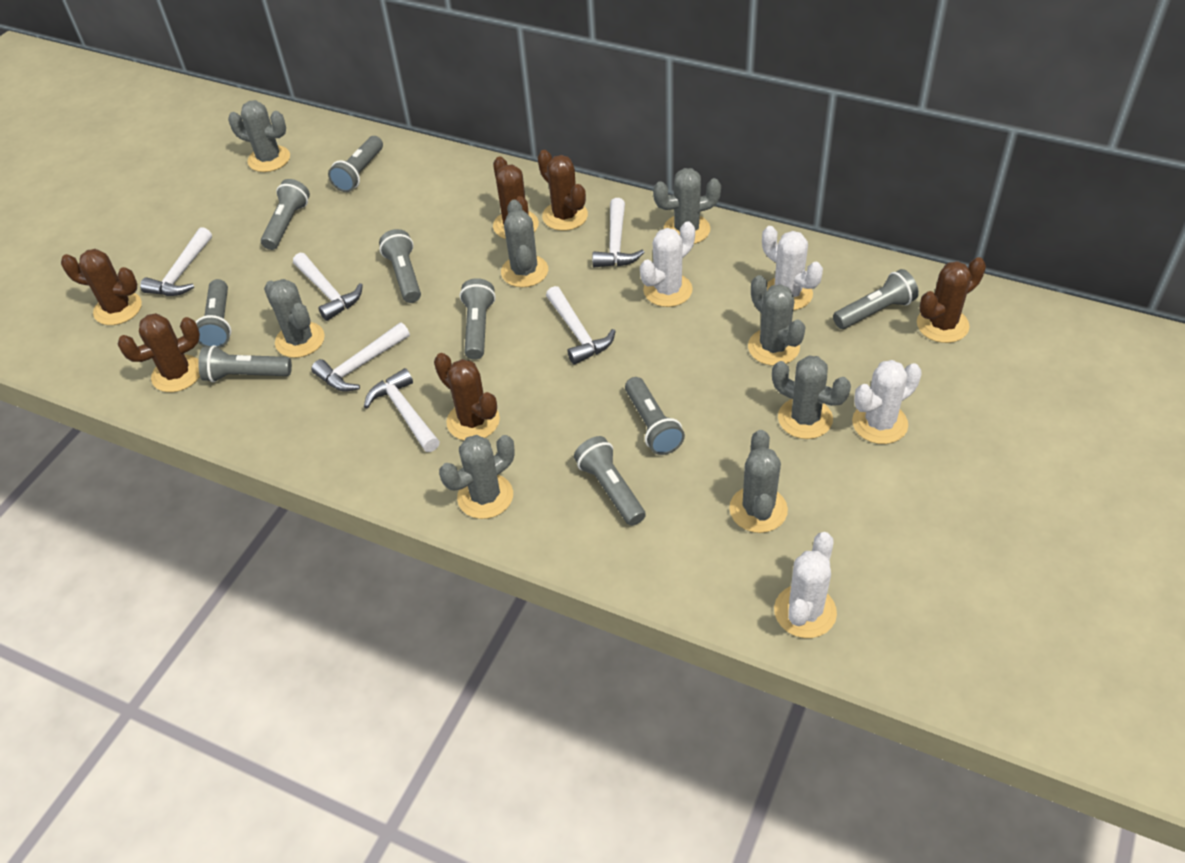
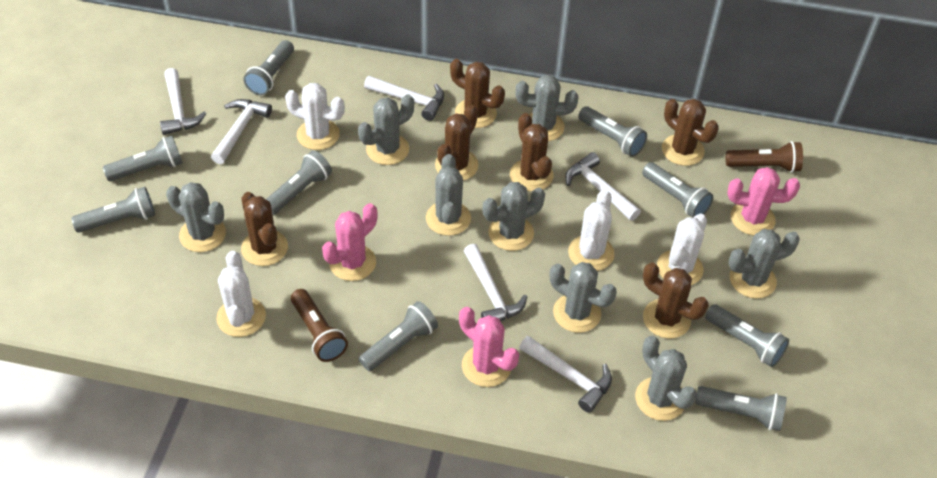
brown flashlight: 0 -> 2
pink cactus: 0 -> 3

